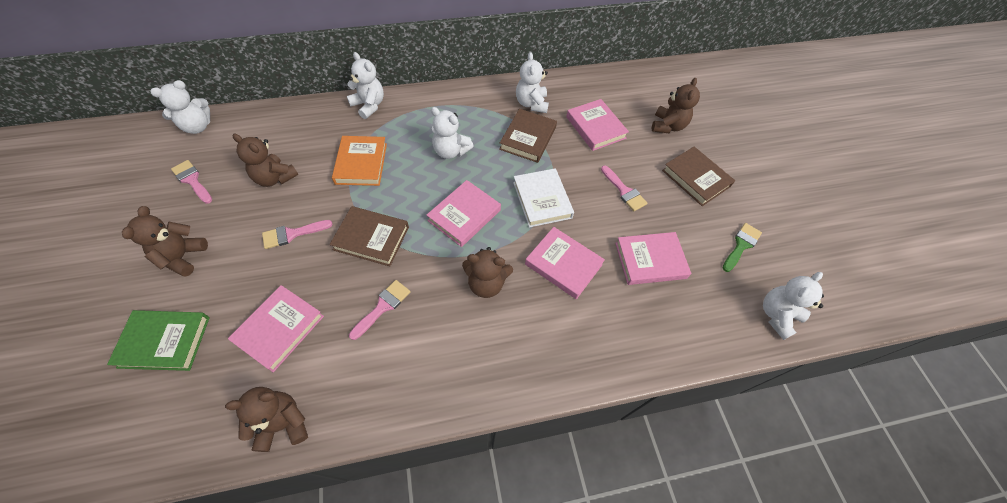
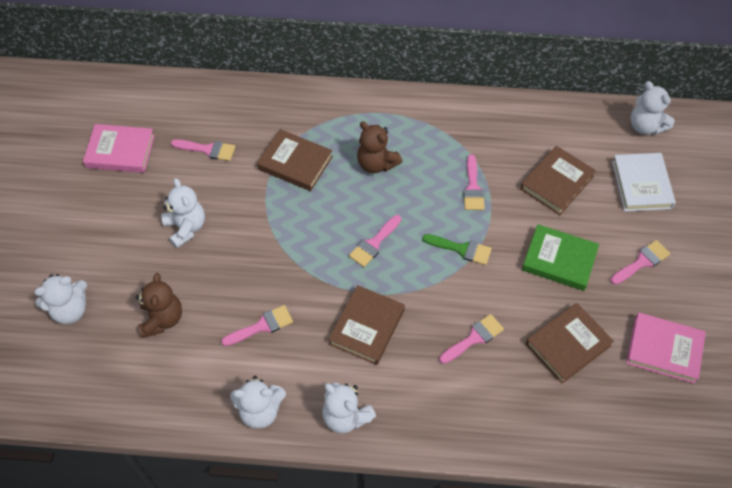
brown book: 3 -> 4
brown teddy bear: 5 -> 2
orange book: 1 -> 0
pink book: 5 -> 2
pink brush: 4 -> 6

